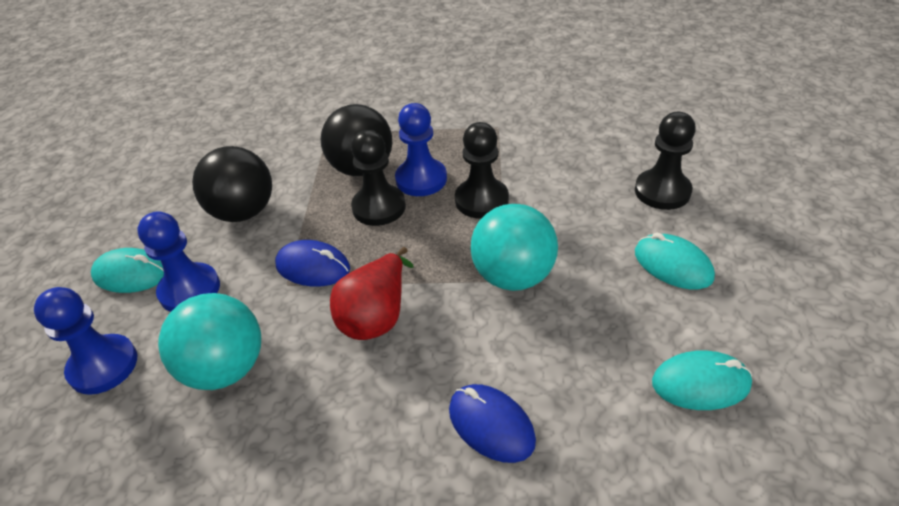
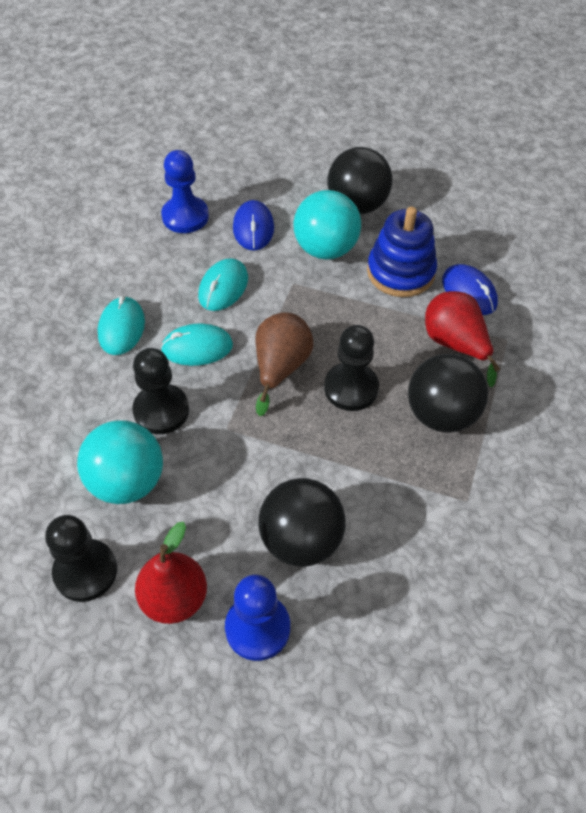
black ball: 2 -> 3
blue pawn: 3 -> 2
blue stacking toy: 0 -> 1
brown pear: 0 -> 1
red pear: 1 -> 2

